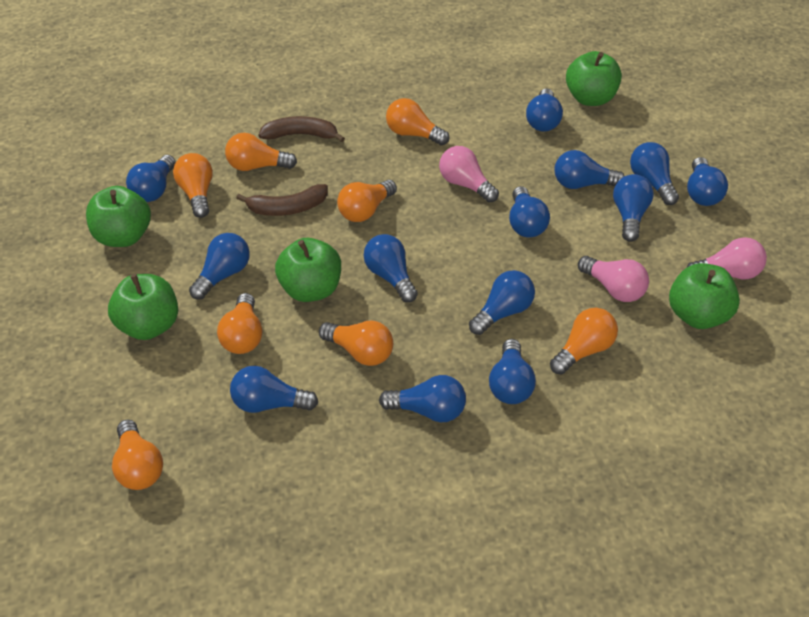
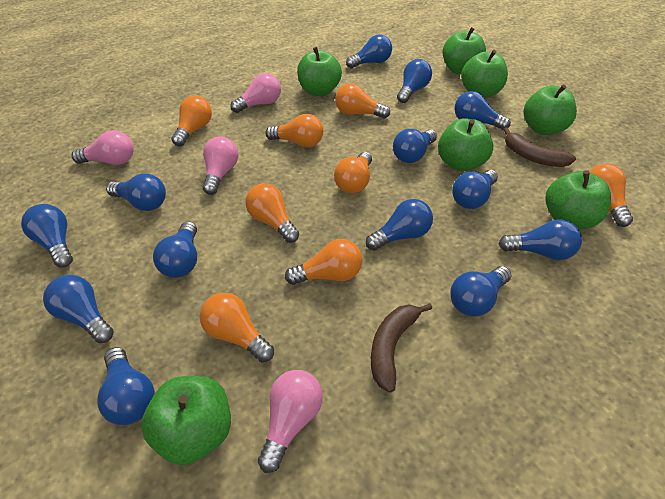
green apple: 5 -> 7
pink light bulb: 3 -> 4

